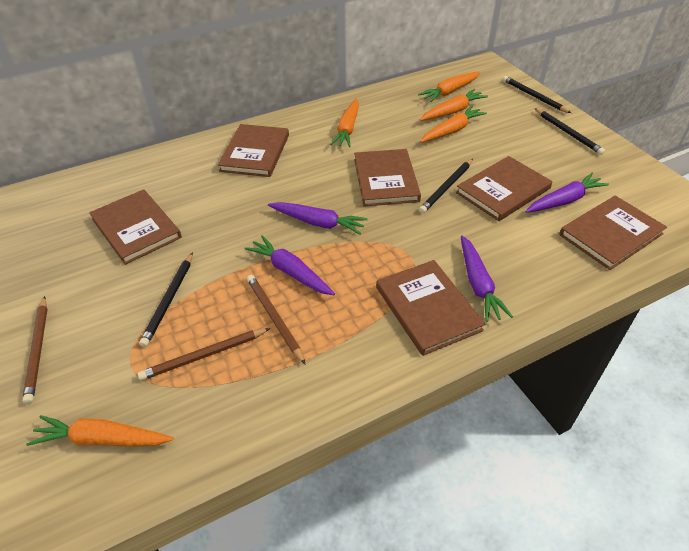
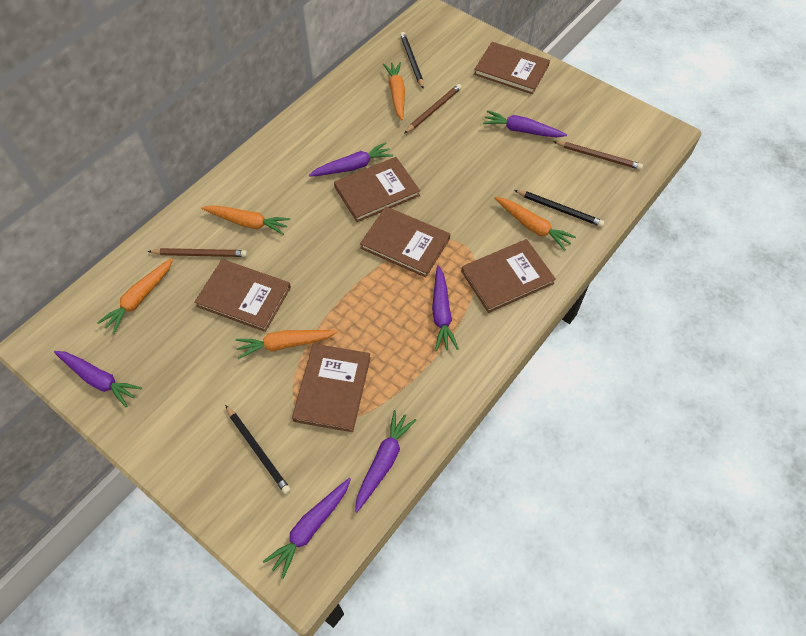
black pencil: 4 -> 3
purple carrot: 4 -> 6

